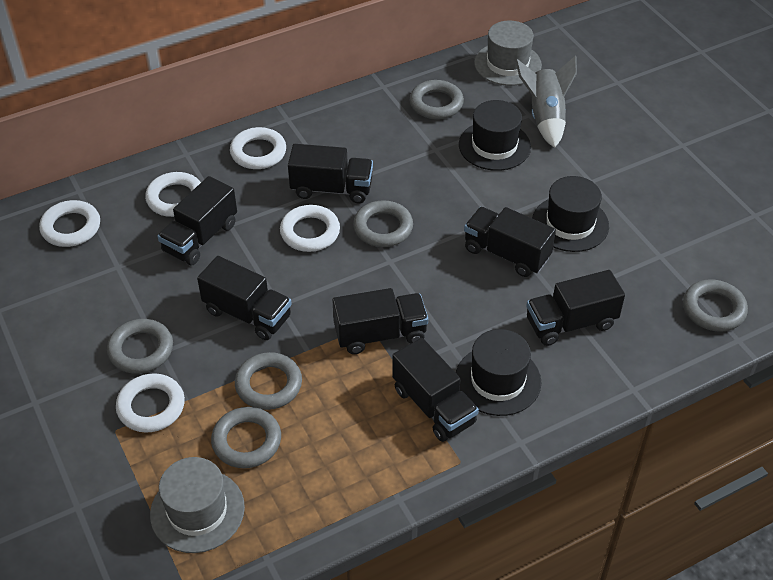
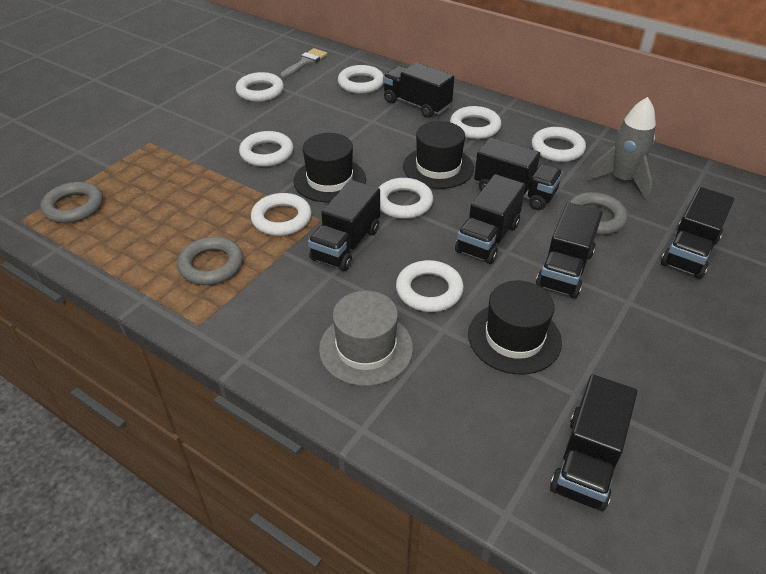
grey brush: 0 -> 1
grey hat: 2 -> 1
grey ring: 6 -> 3
white ring: 5 -> 8

